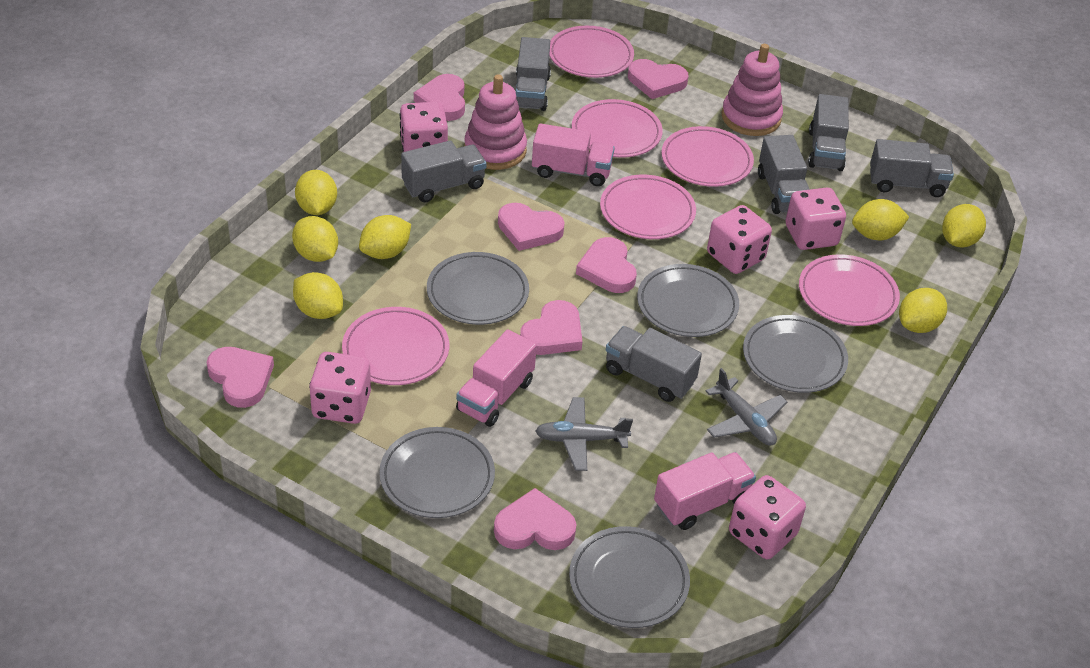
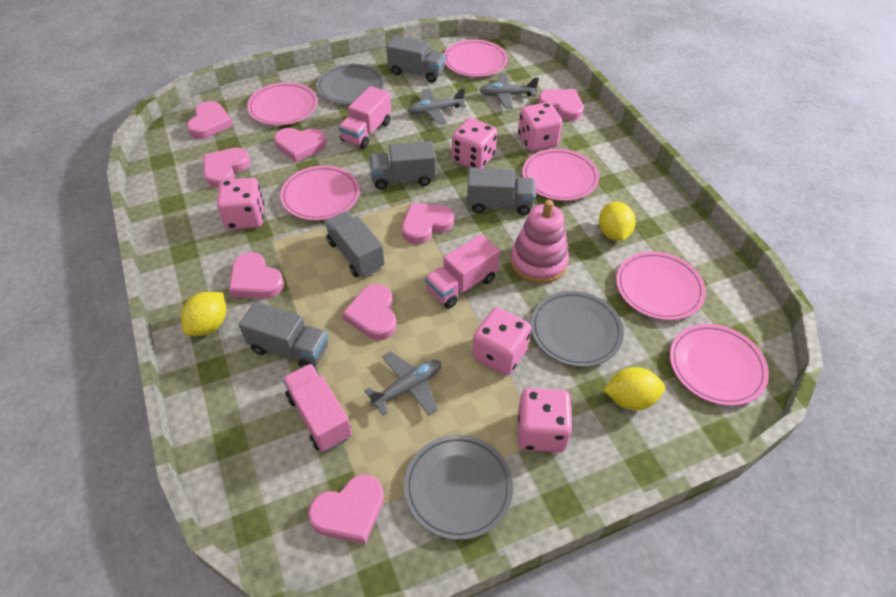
grey plane: 2 -> 3
grey plate: 5 -> 3
grey truck: 6 -> 5
pink heart: 7 -> 8
pink stacking toy: 2 -> 1
yellow lemon: 7 -> 3

